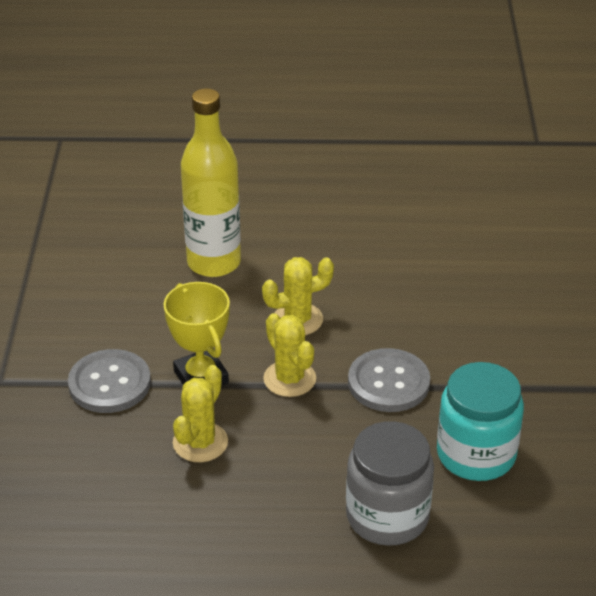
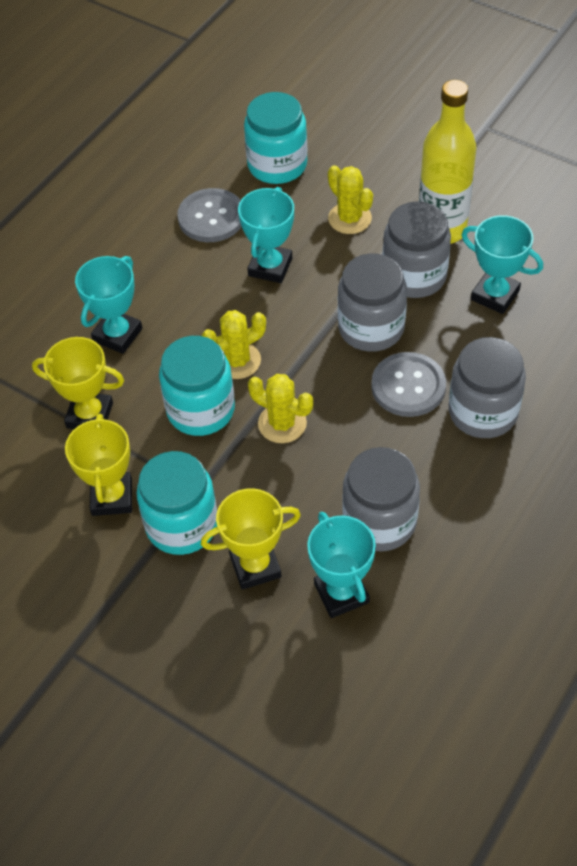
grey jar: 1 -> 4
turquoise jar: 1 -> 3
turquoise trophy: 0 -> 4
yellow trophy: 1 -> 3

